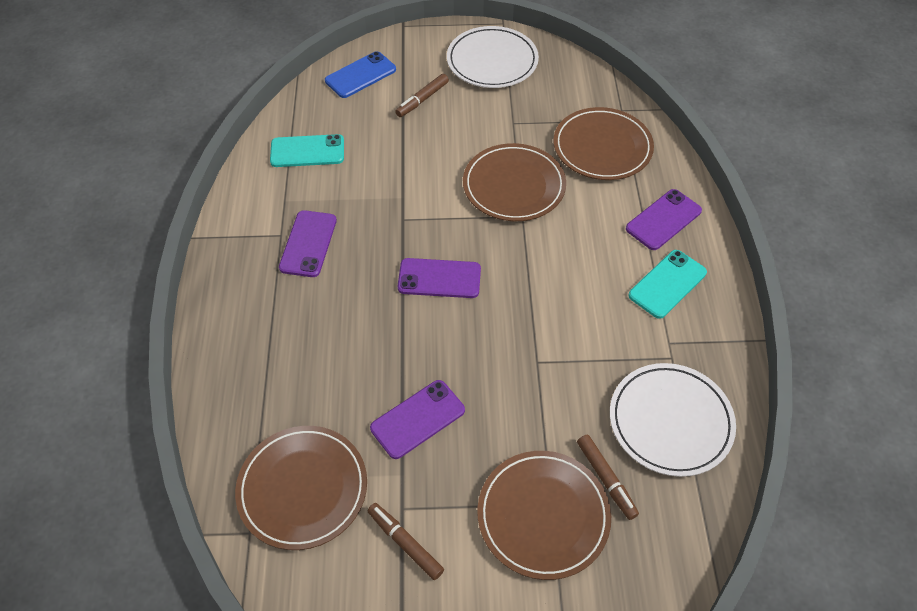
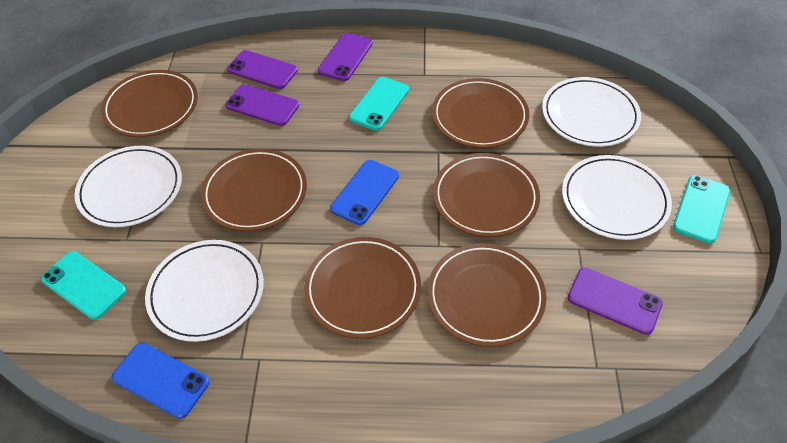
blue phone: 1 -> 2
brown marker: 3 -> 0
brown plate: 4 -> 6
turquoise phone: 2 -> 3
white plate: 2 -> 4

